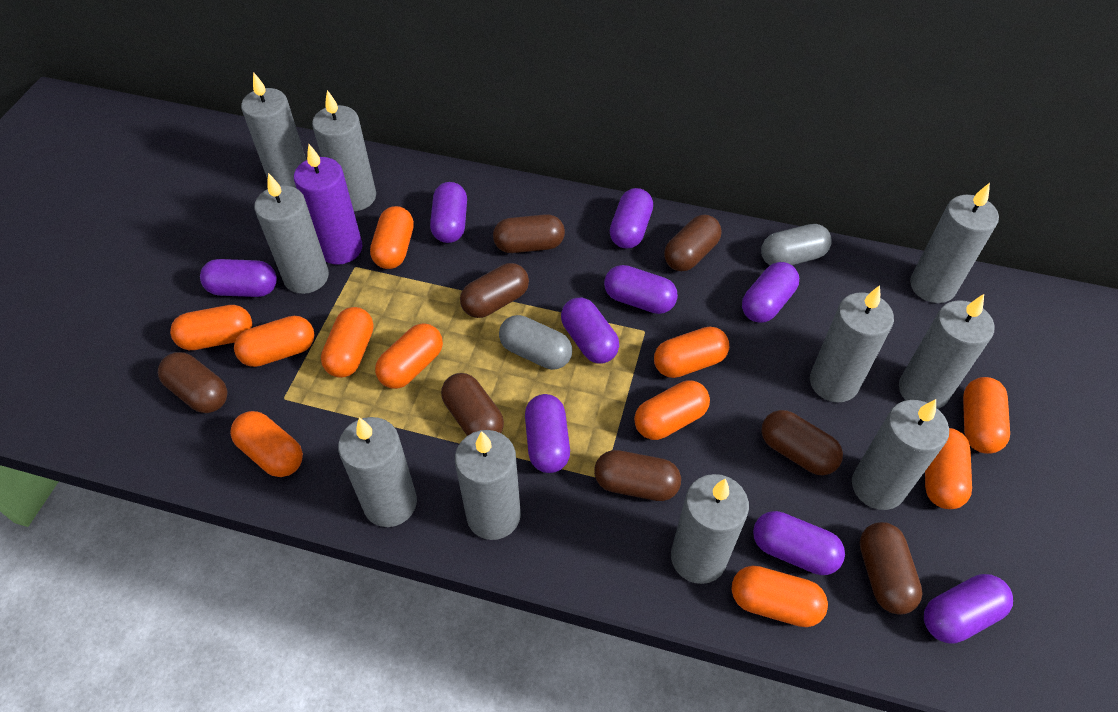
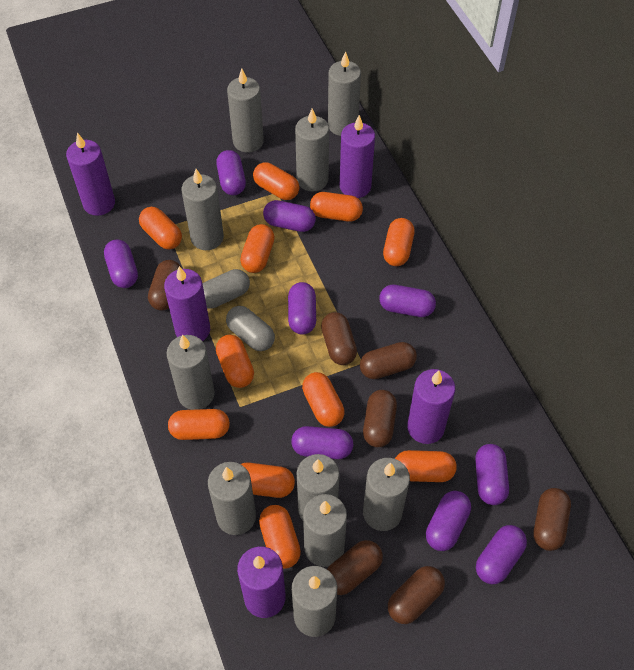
brown capsule: 8 -> 7
purple candle: 1 -> 5

